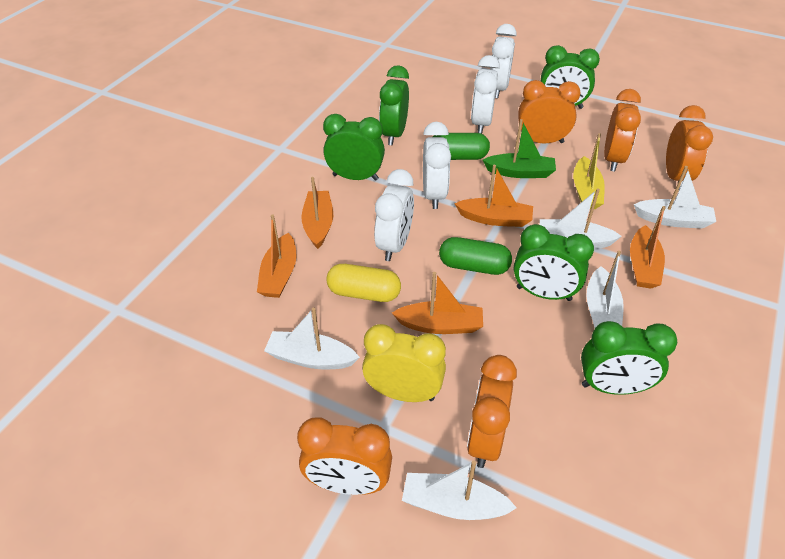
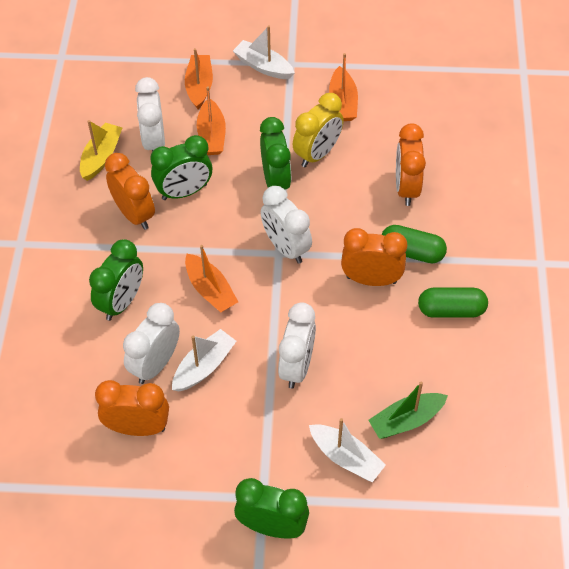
green clock: 5 -> 4
orange boat: 5 -> 4
orange clock: 5 -> 4
white boat: 5 -> 3
yellow capsule: 1 -> 0

